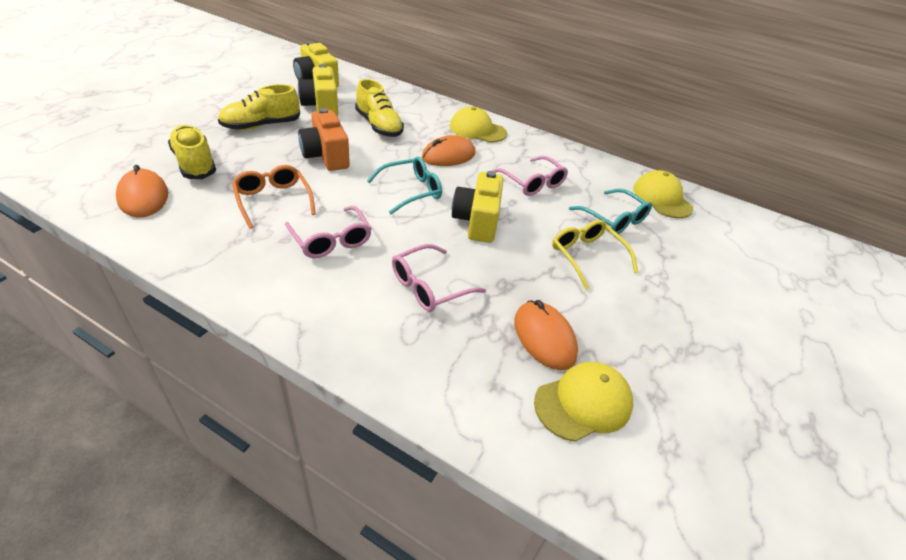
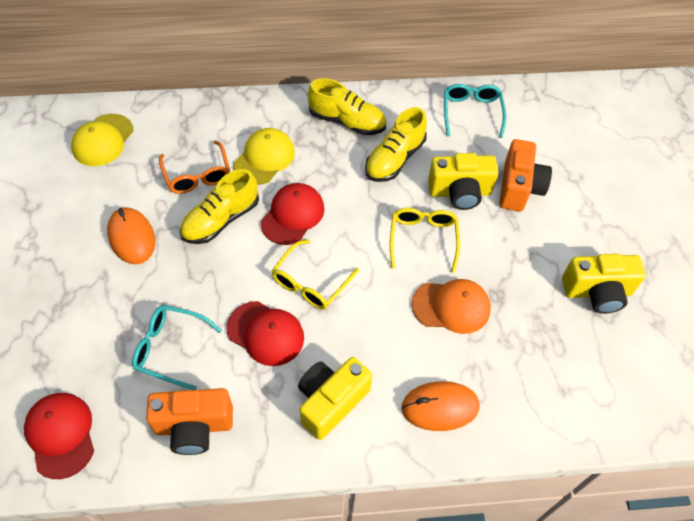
orange camera: 1 -> 2
orange cap: 0 -> 1
orange mouse: 3 -> 2
pink glasses: 3 -> 0
red cap: 0 -> 3
yellow cap: 3 -> 2
yellow glasses: 1 -> 2

